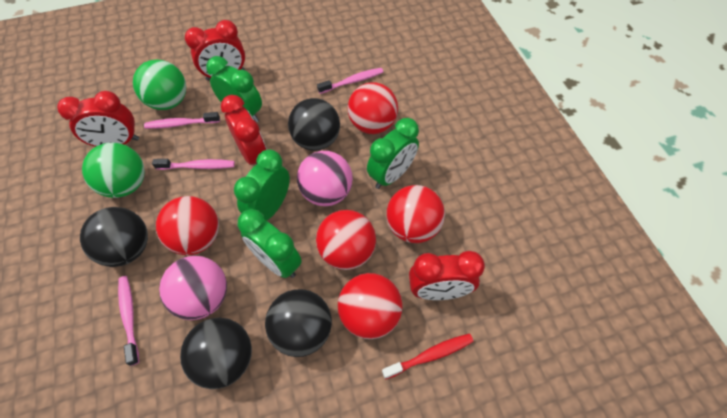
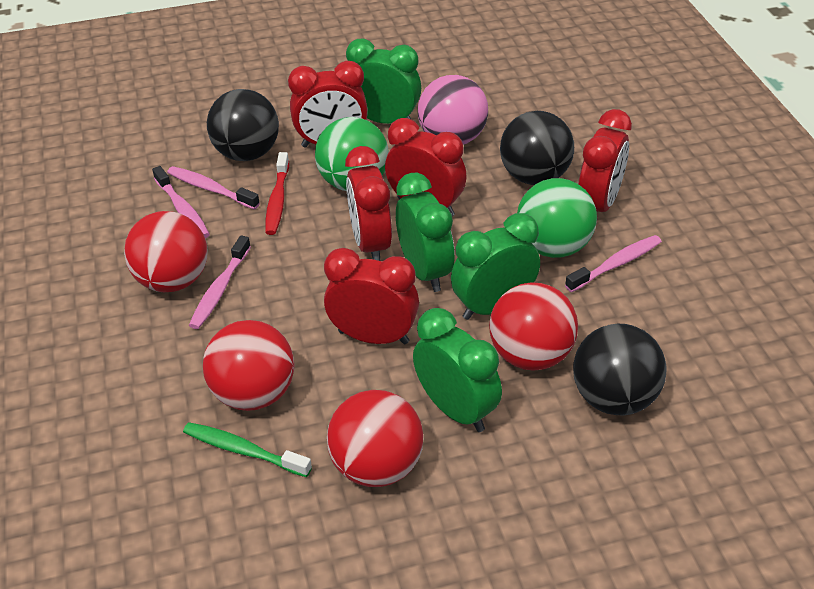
black ball: 4 -> 3
green toothbrush: 0 -> 1
pink ball: 2 -> 1
red ball: 5 -> 4
red clock: 4 -> 5

